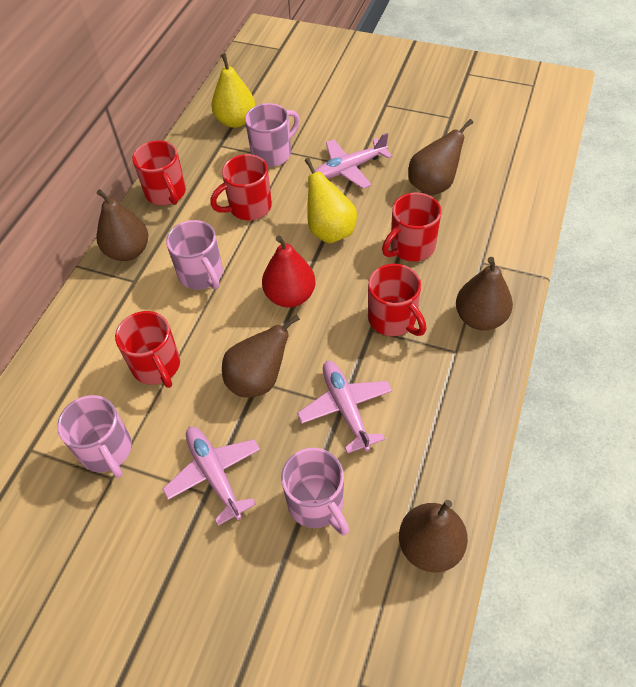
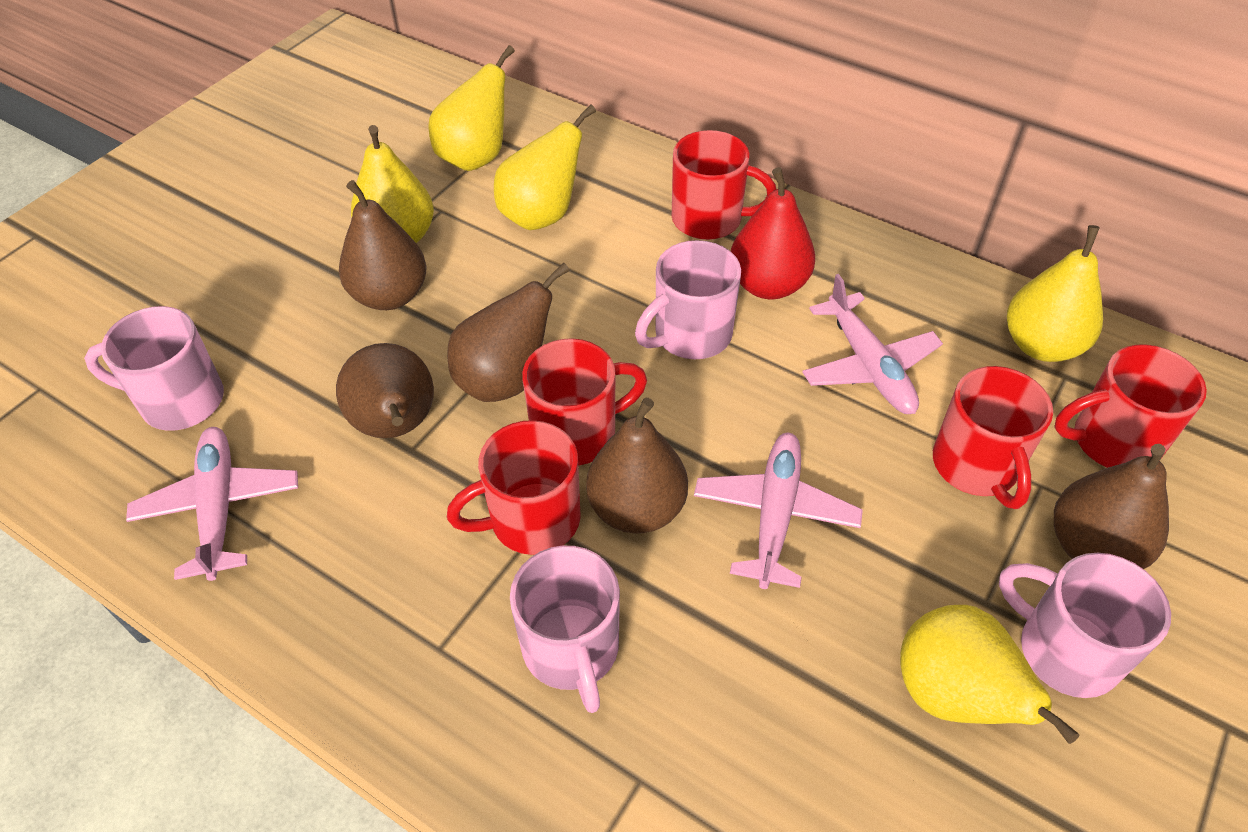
yellow pear: 2 -> 5

